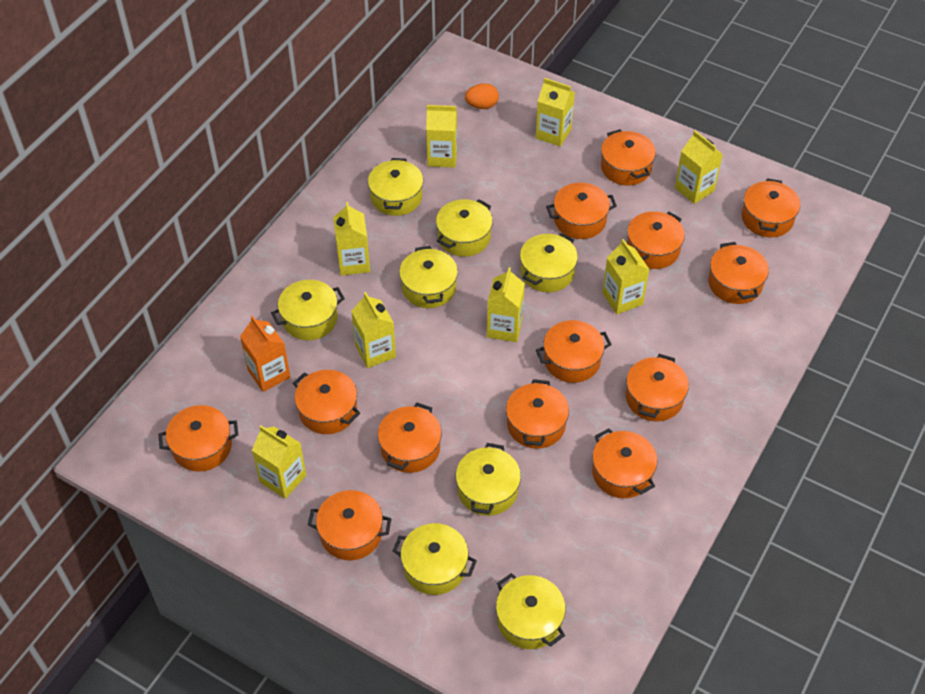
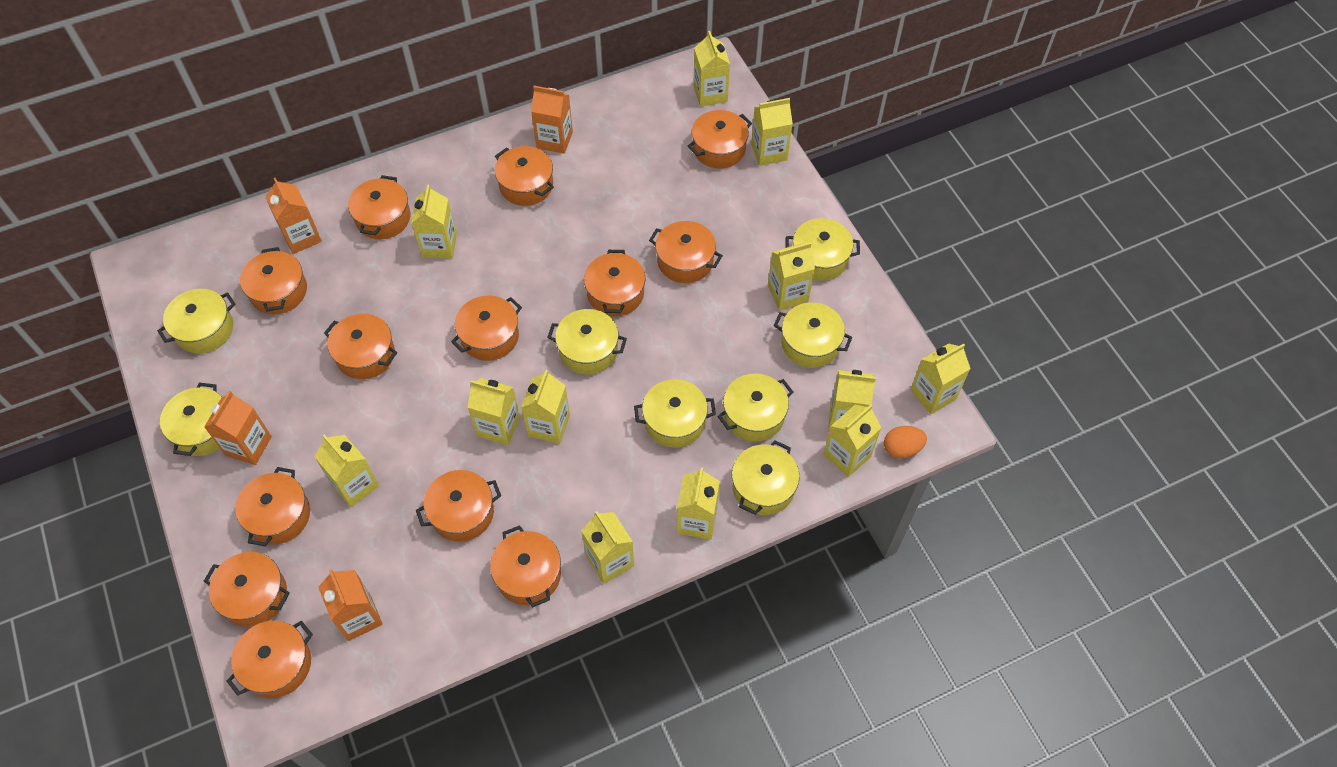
orange carton: 1 -> 4
yellow carton: 8 -> 12

